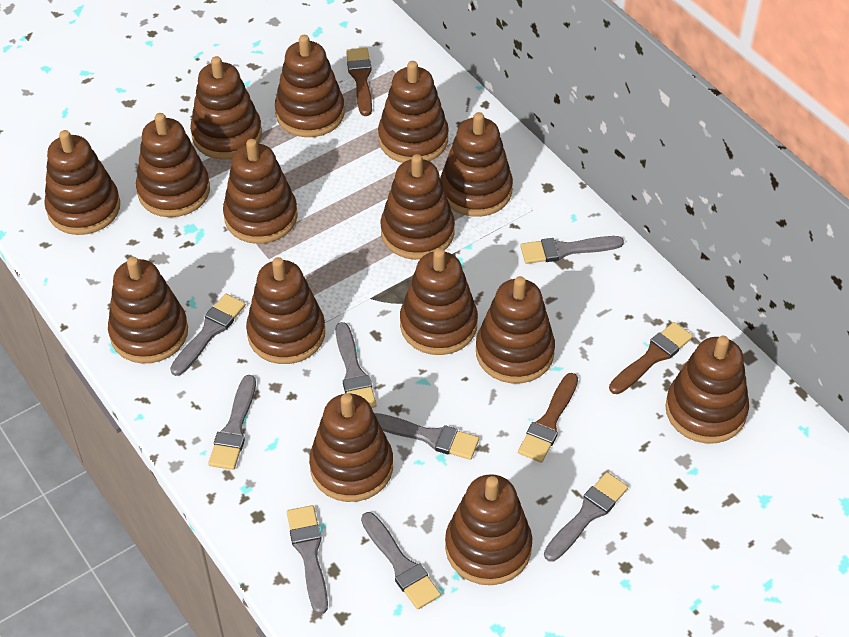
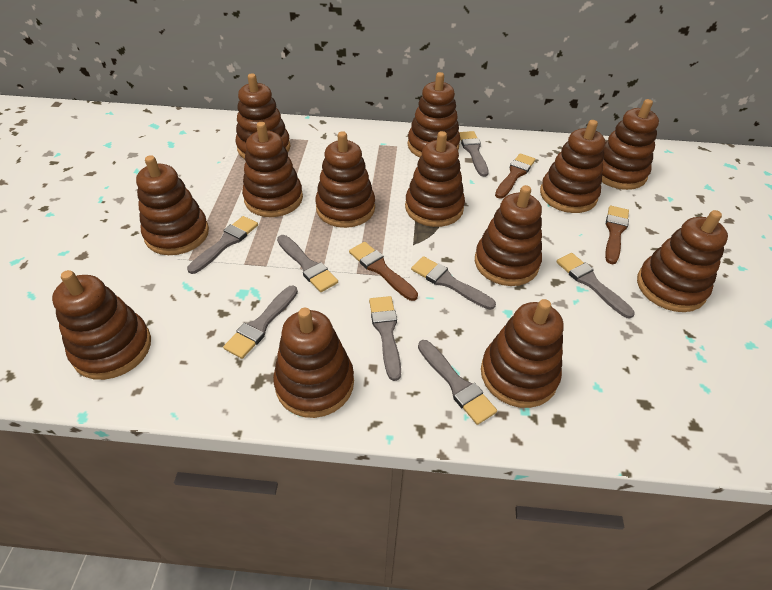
brown stacking toy: 15 -> 13

